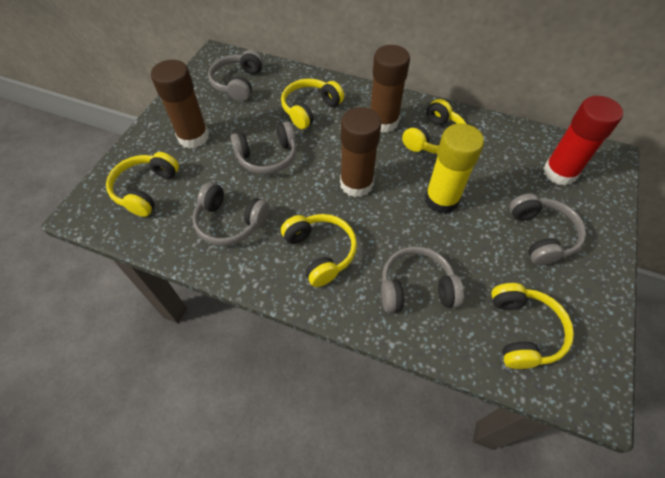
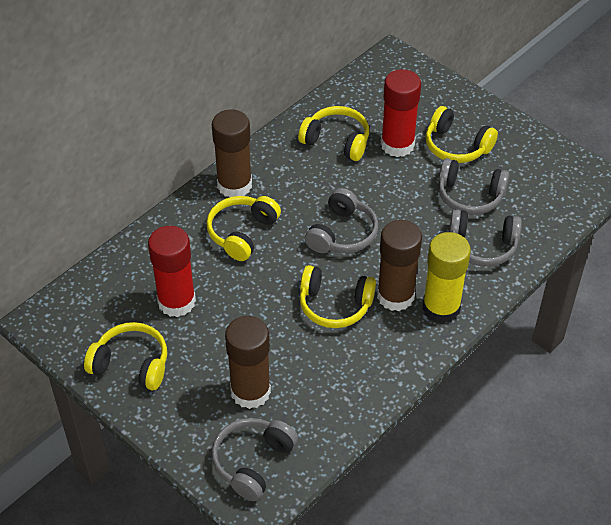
grey headphones: 5 -> 4
red glue stick: 1 -> 2

